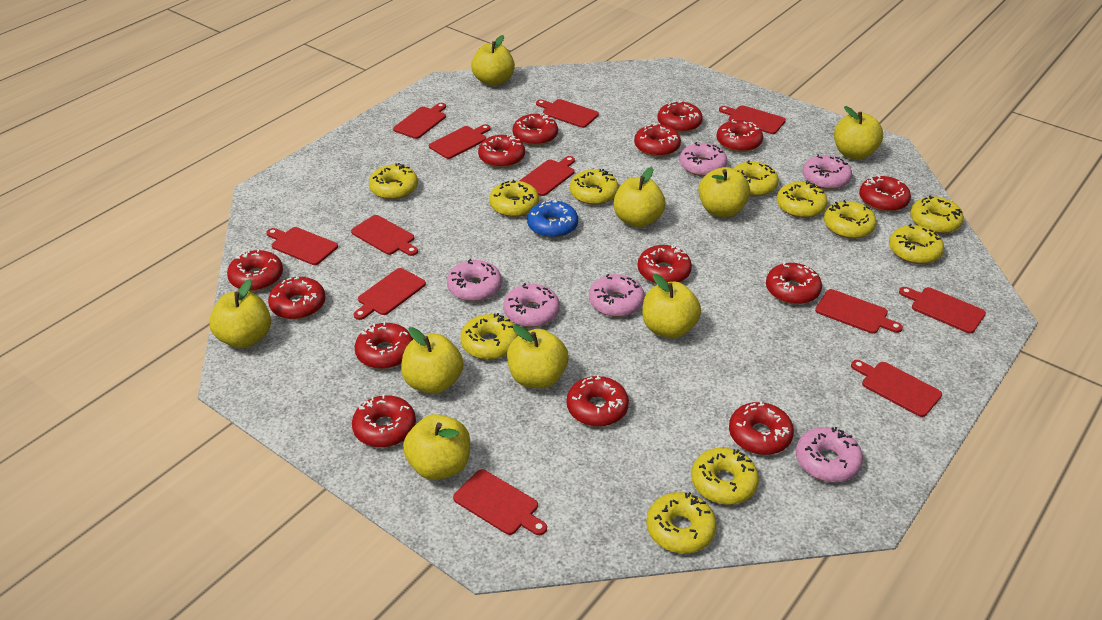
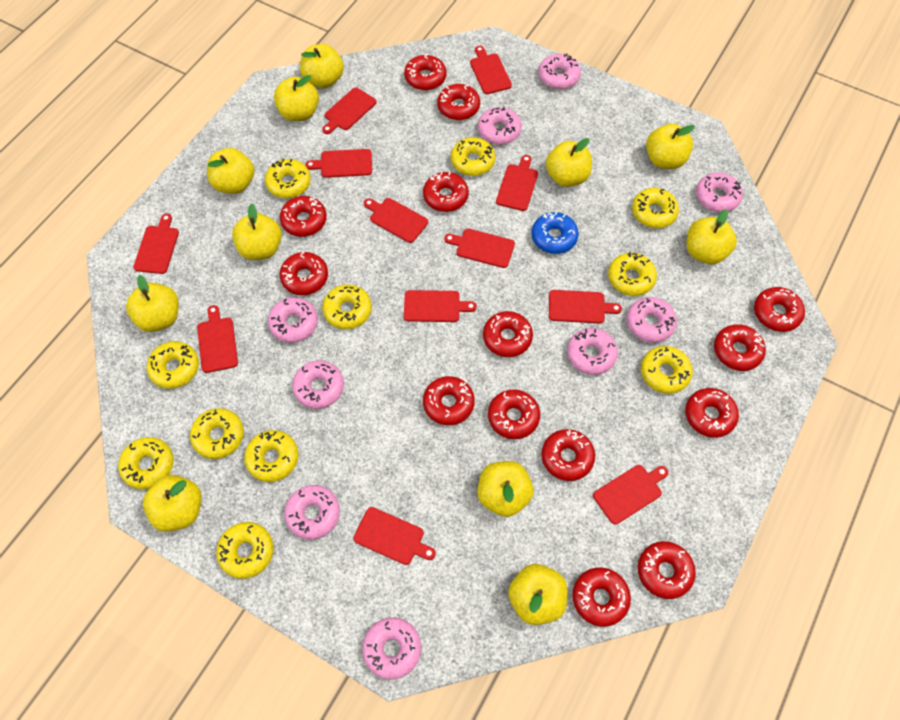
pink donut: 6 -> 9
yellow apple: 9 -> 11

